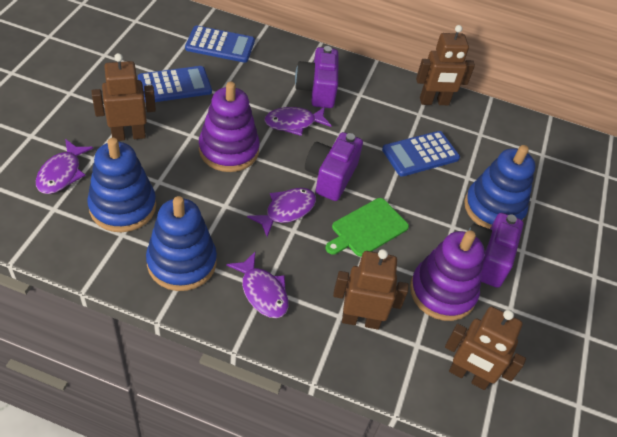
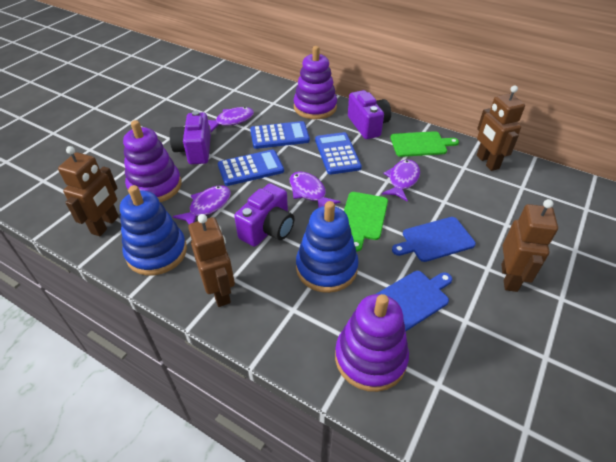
blue cutting board: 0 -> 2
blue stacking toy: 3 -> 2
green cutting board: 1 -> 2
purple stacking toy: 2 -> 3

